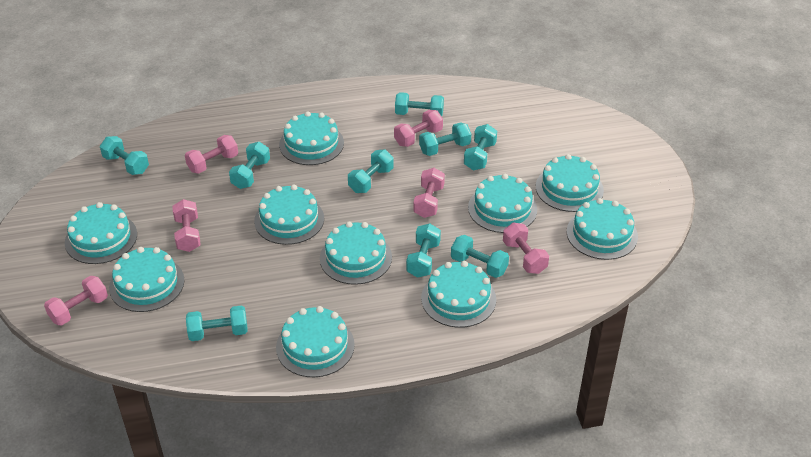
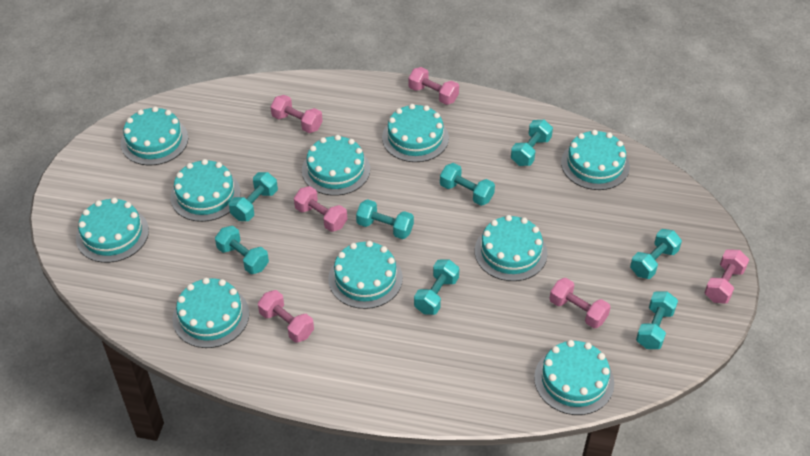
turquoise dumbbell: 9 -> 8

